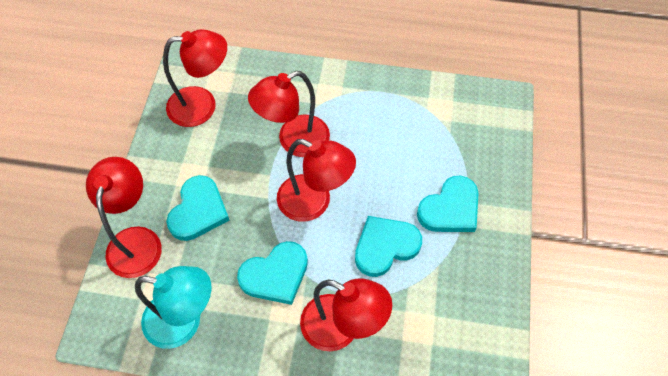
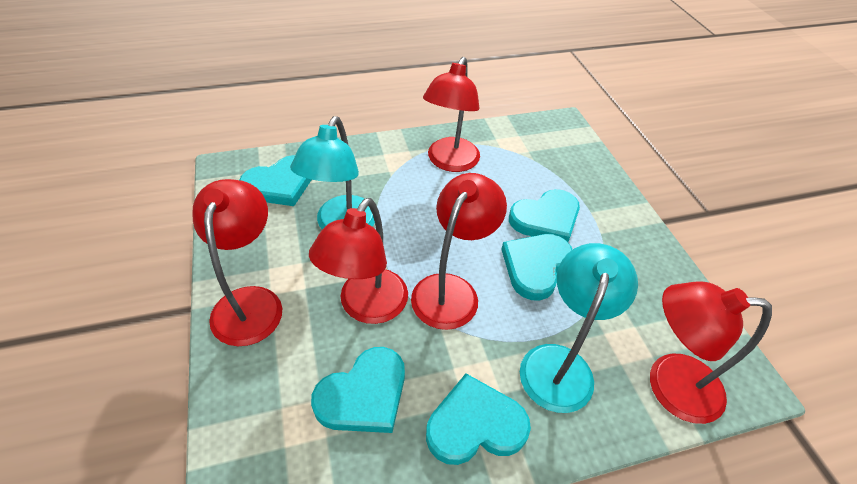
turquoise heart: 4 -> 5
turquoise lamp: 1 -> 2

